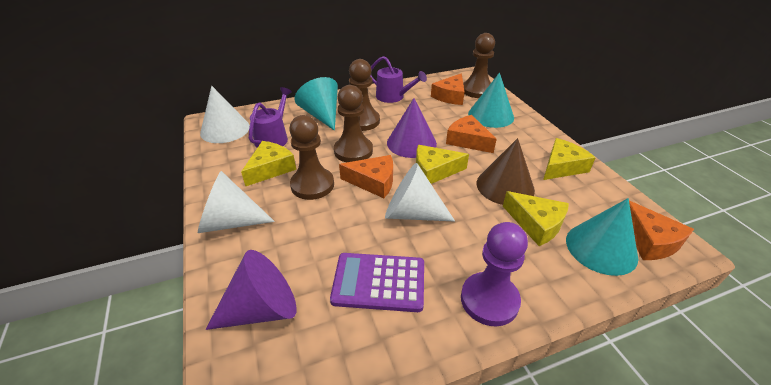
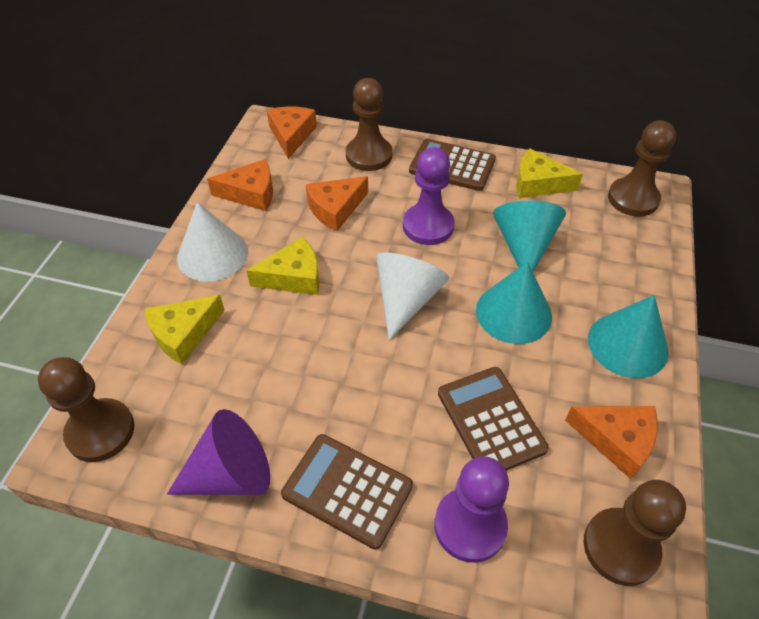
brown calculator: 0 -> 3
brown cone: 1 -> 0
purple calculator: 1 -> 0
purple cone: 2 -> 1
purple pawn: 1 -> 2
purple watering can: 2 -> 0
white cone: 3 -> 2
yellow cheese: 4 -> 3

